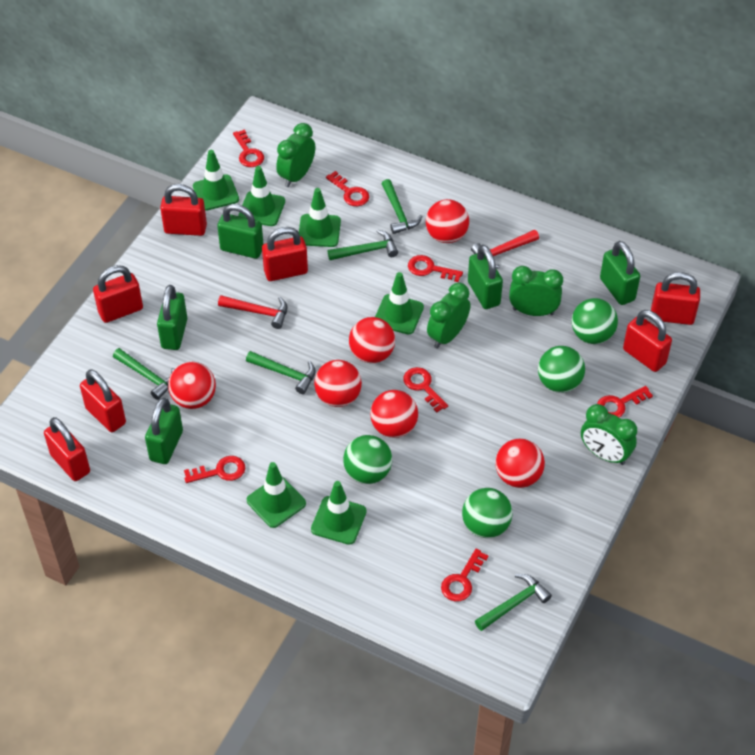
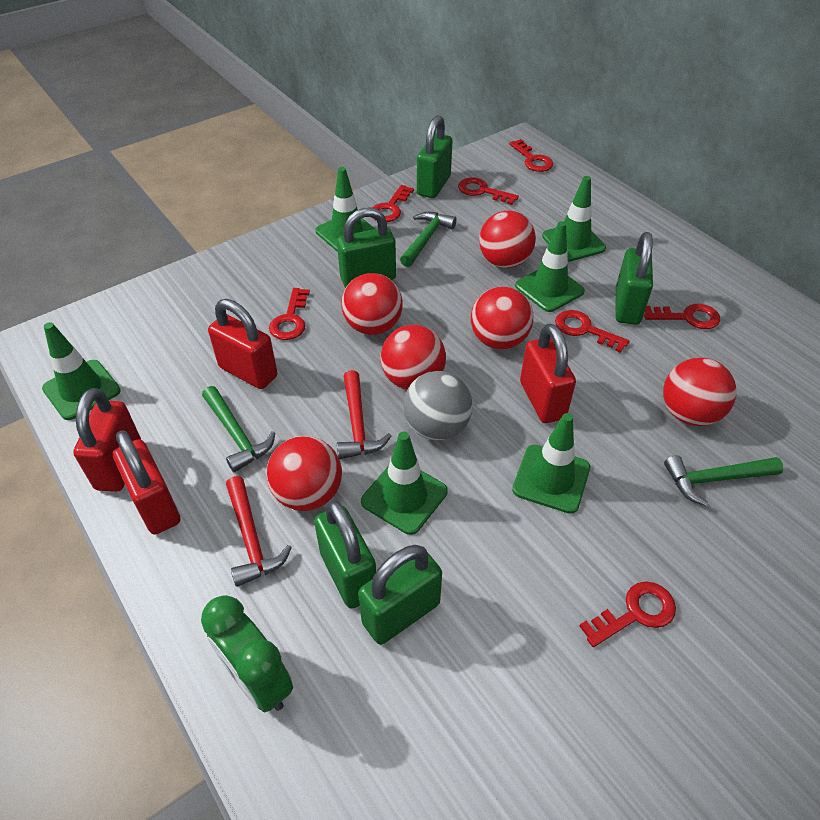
green ball: 4 -> 0
green clock: 4 -> 1
green hammer: 5 -> 3
grey ball: 0 -> 1
red padlock: 7 -> 4

